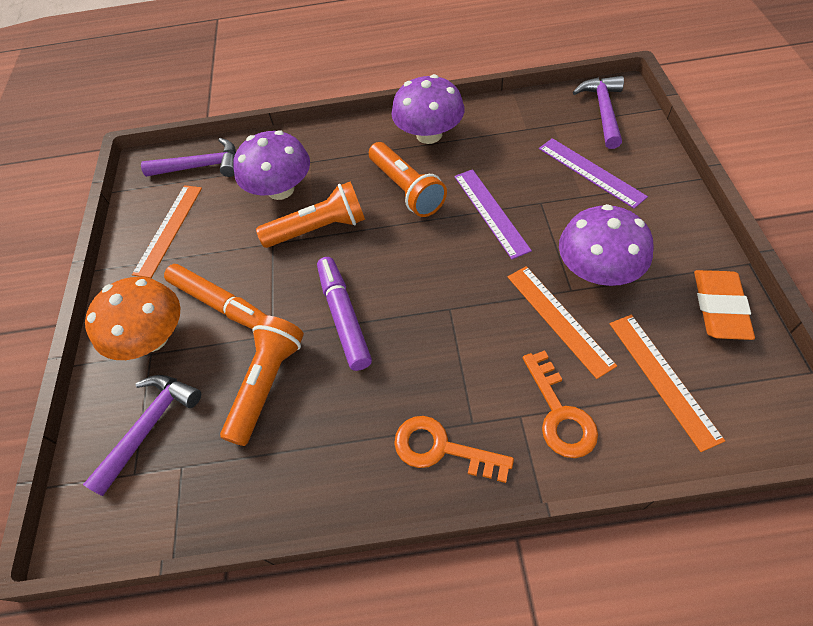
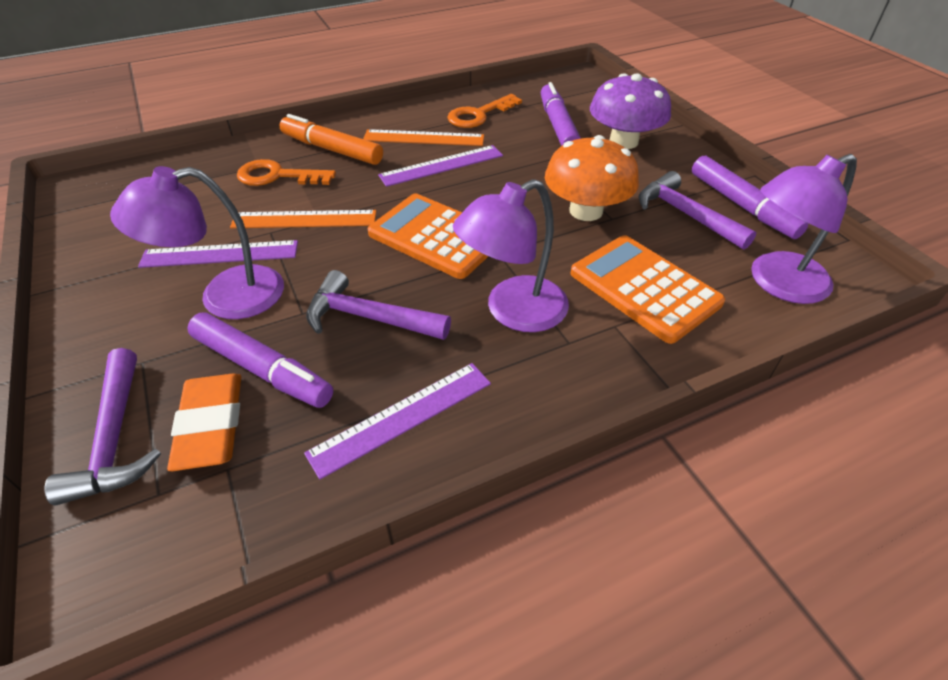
orange calculator: 0 -> 2
orange flashlight: 3 -> 0
orange ruler: 3 -> 2
purple lamp: 0 -> 3
purple marker: 1 -> 3
purple mushroom: 3 -> 1
purple ruler: 2 -> 3

